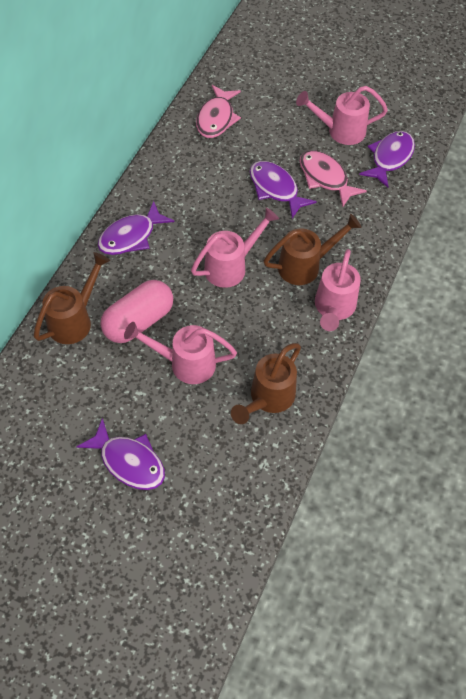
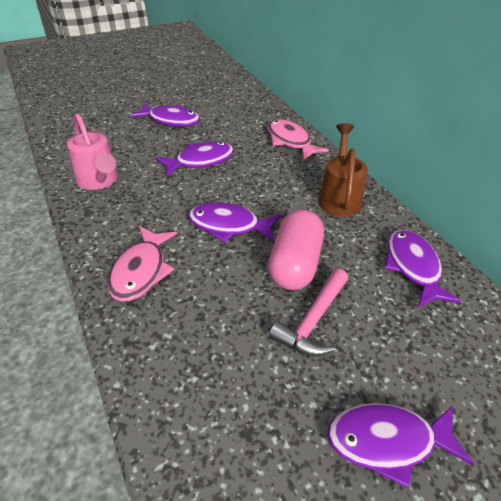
brown watering can: 3 -> 1
pink hammer: 0 -> 1
pink watering can: 4 -> 1
purple fish: 4 -> 5

